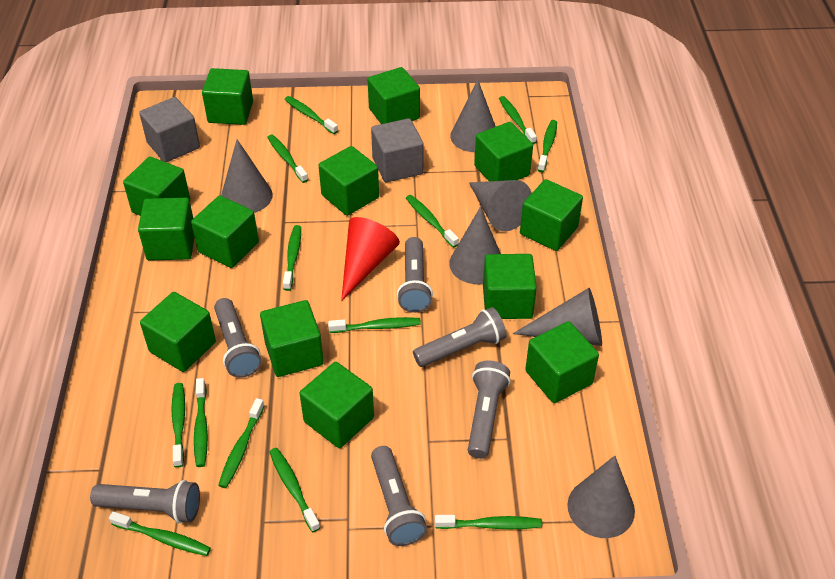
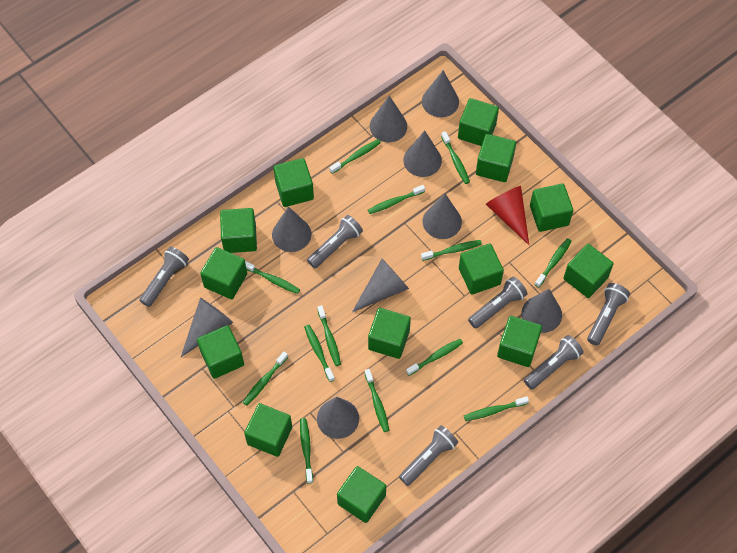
grey cone: 6 -> 9
grey cube: 2 -> 0

